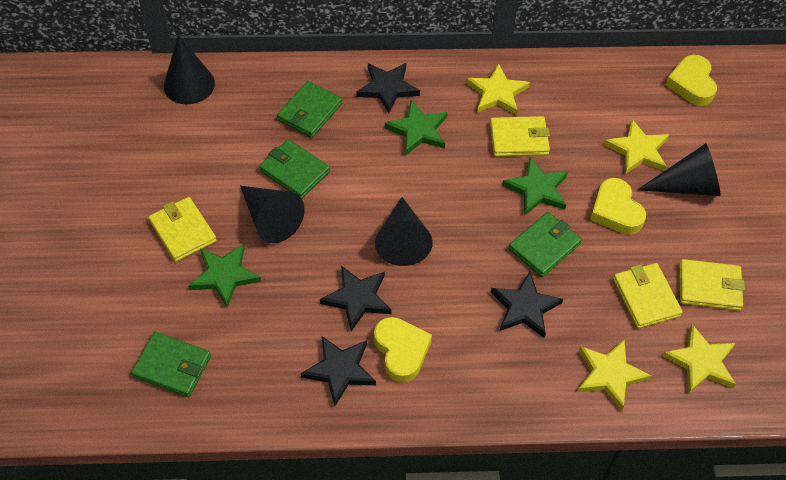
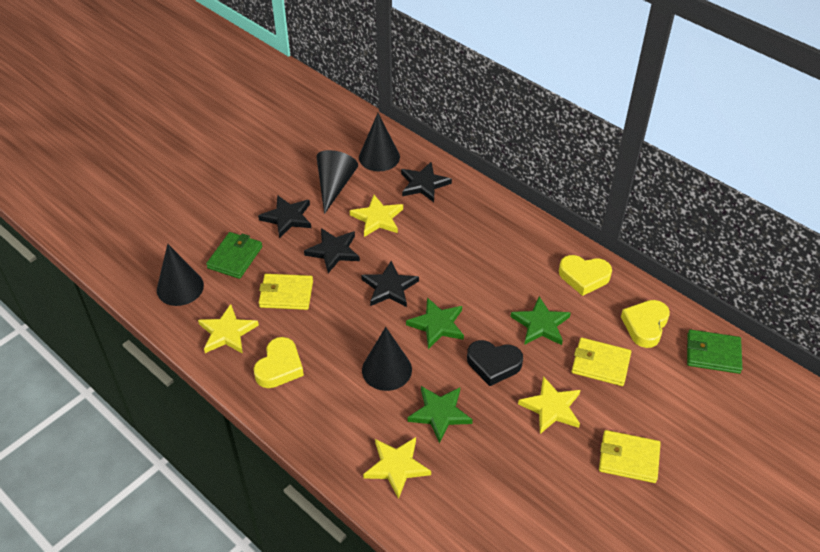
black heart: 0 -> 1
green wallet: 4 -> 2
yellow wallet: 4 -> 3

